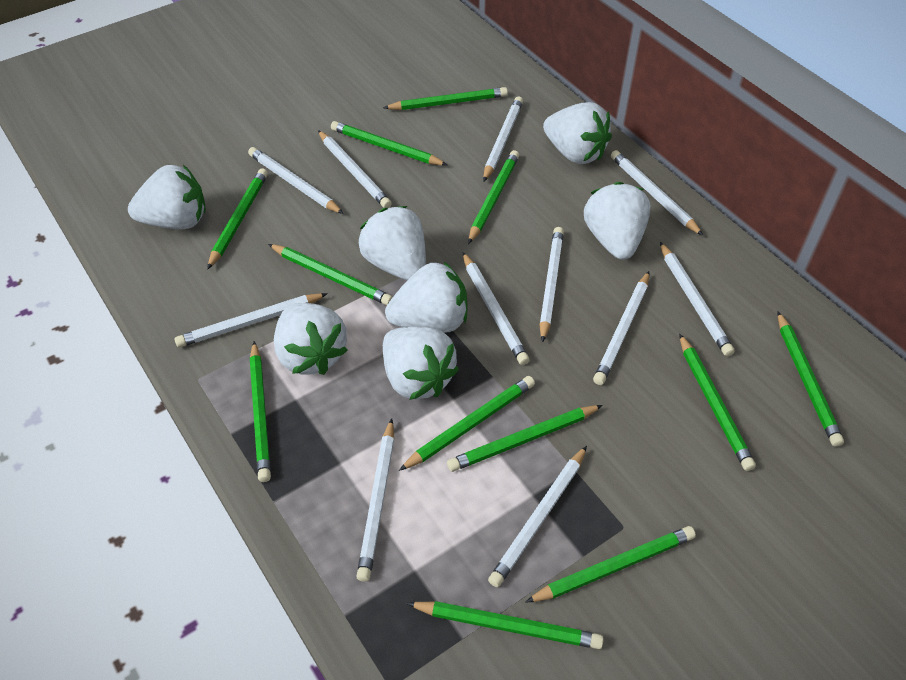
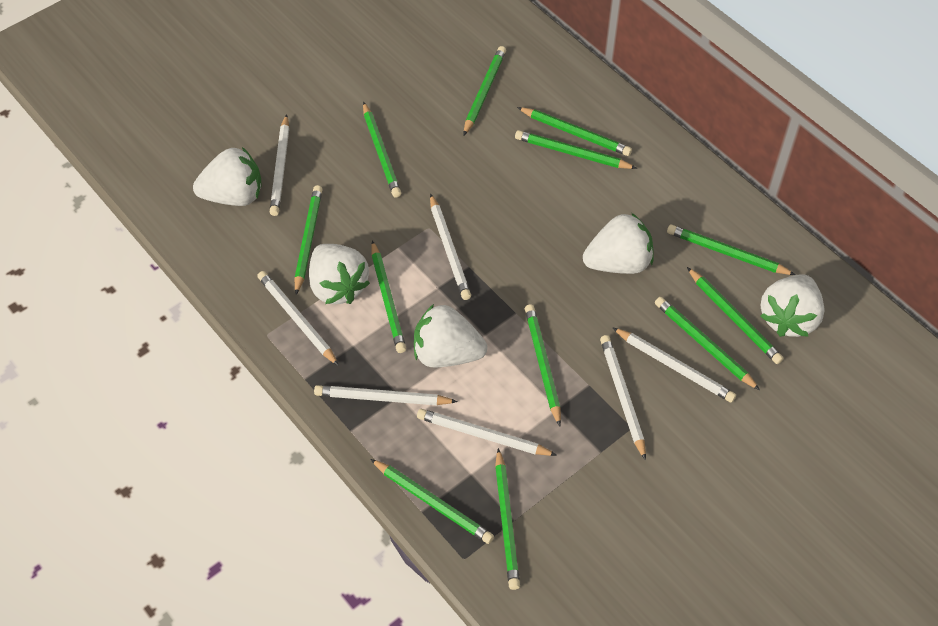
white pencil: 11 -> 7
white strawberry: 7 -> 5

